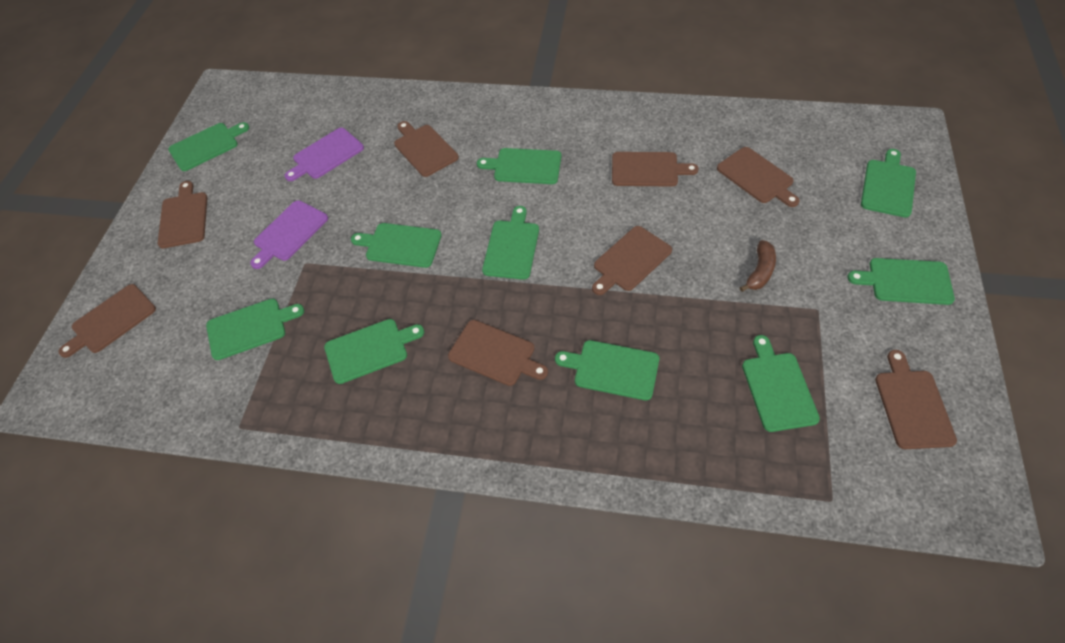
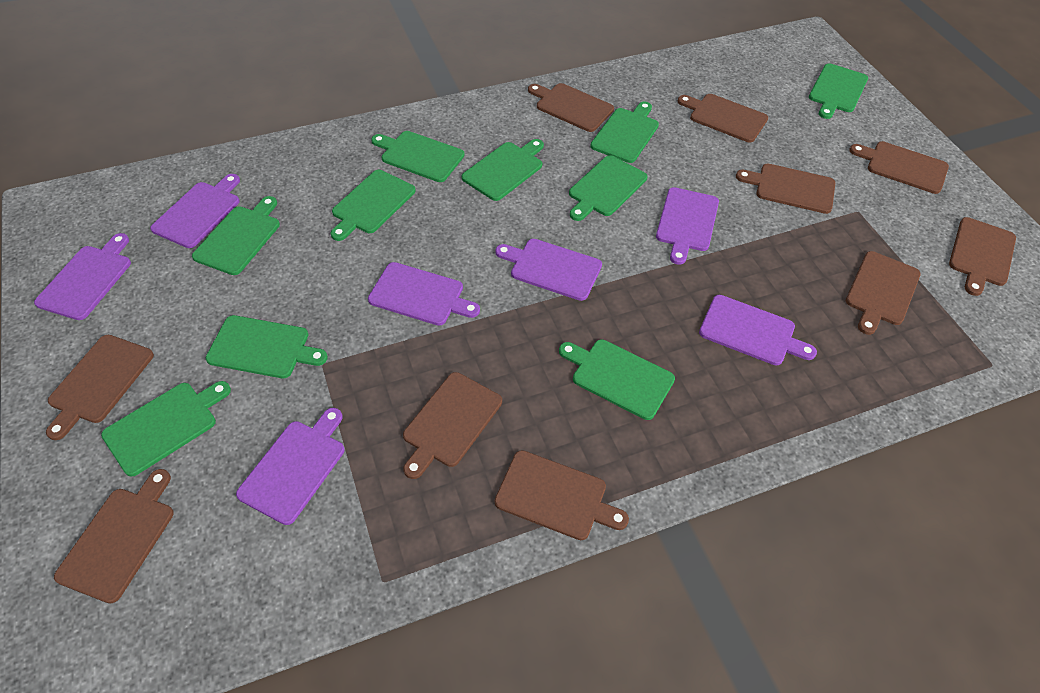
brown banana: 1 -> 0
brown cutting board: 8 -> 10
purple cutting board: 2 -> 7

